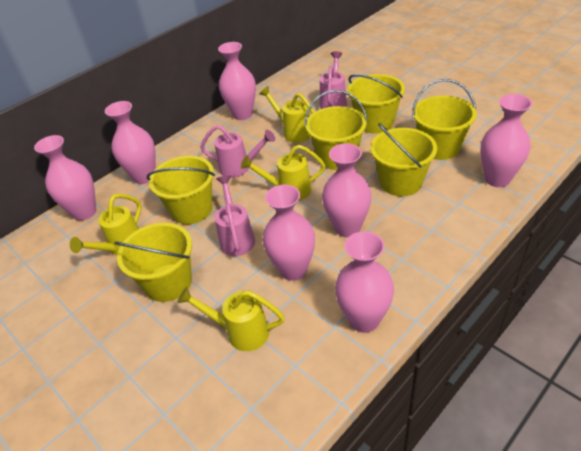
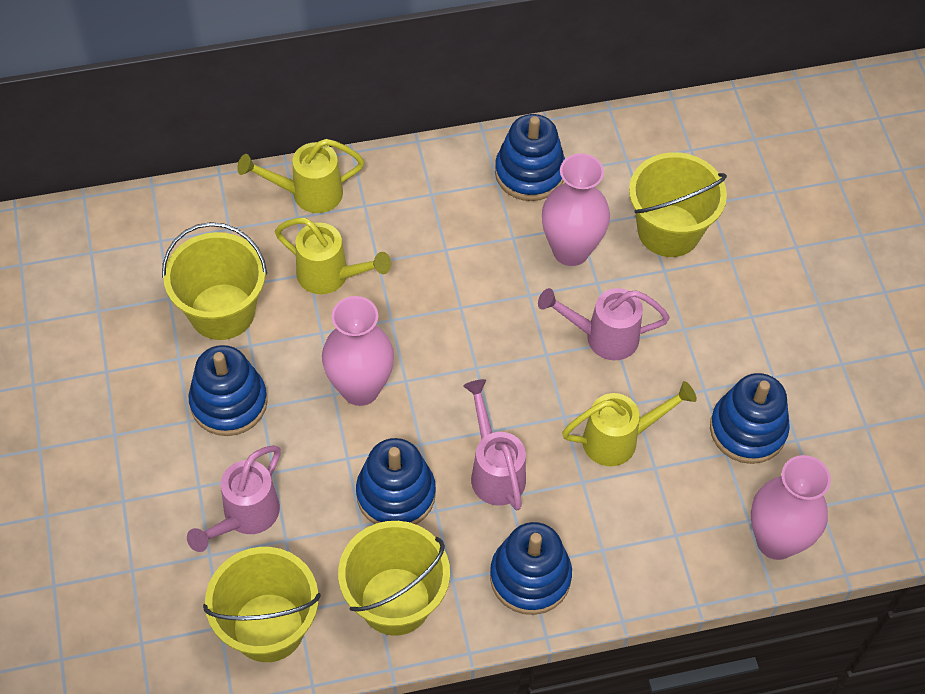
blue stacking toy: 0 -> 5
pink vase: 7 -> 3
yellow bucket: 6 -> 4
yellow watering can: 4 -> 3

